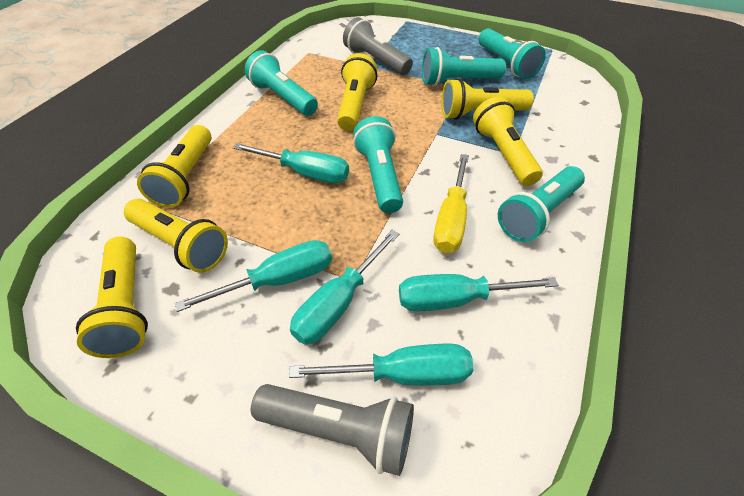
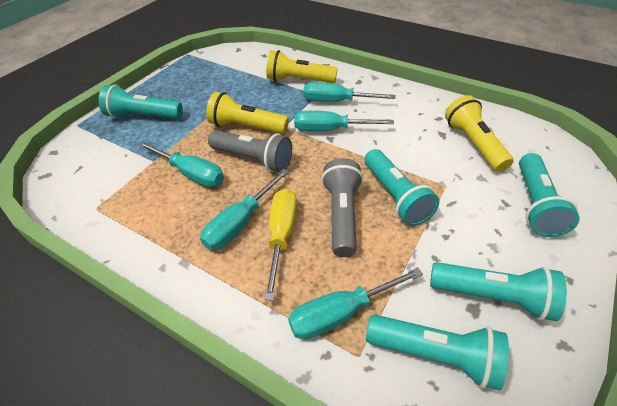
yellow flashlight: 6 -> 3

